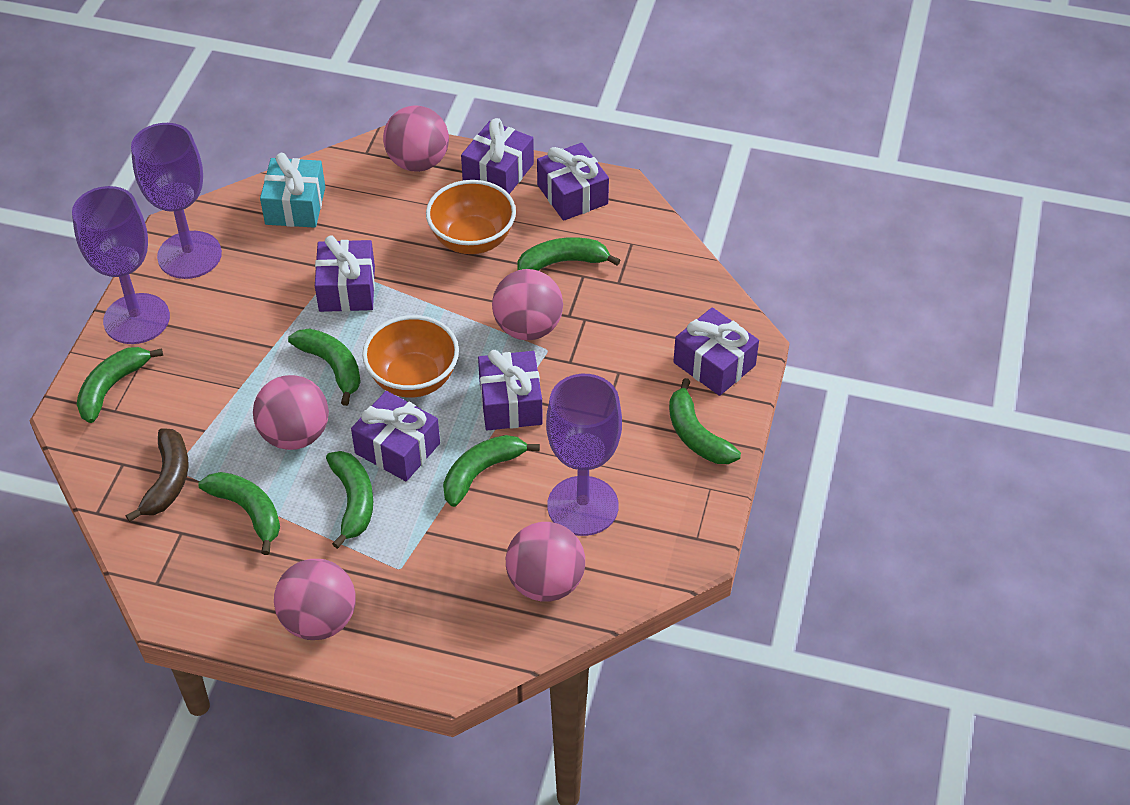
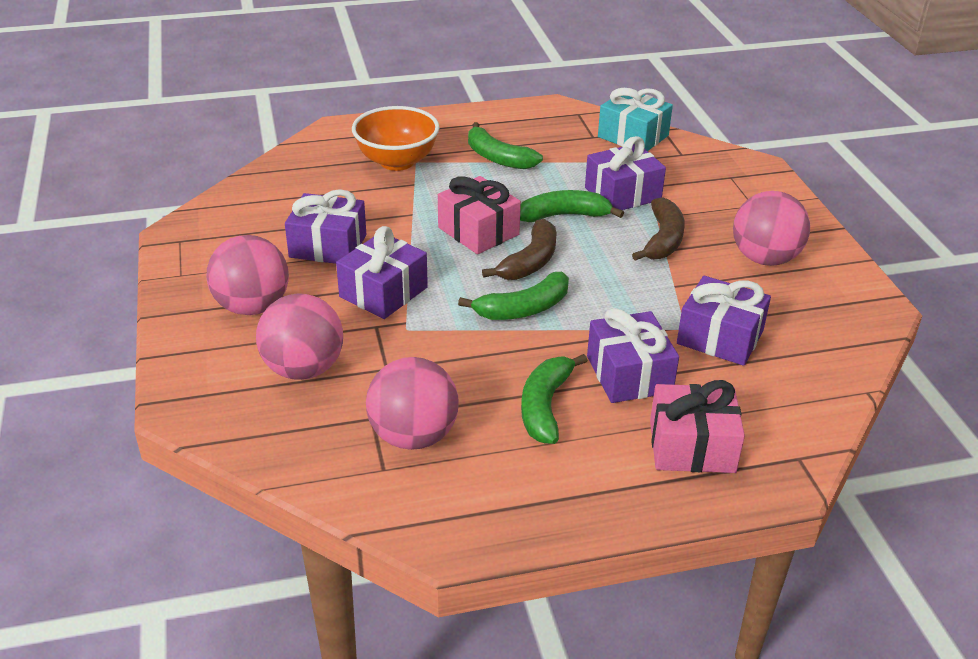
brown banana: 1 -> 2
green banana: 7 -> 4
orange bowl: 2 -> 1
pink ball: 5 -> 4
pink gift: 0 -> 2
purple gift: 6 -> 5
purple goblet: 3 -> 0

